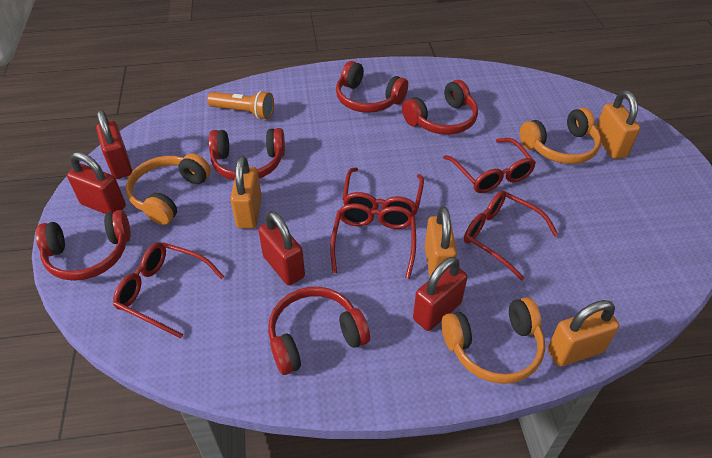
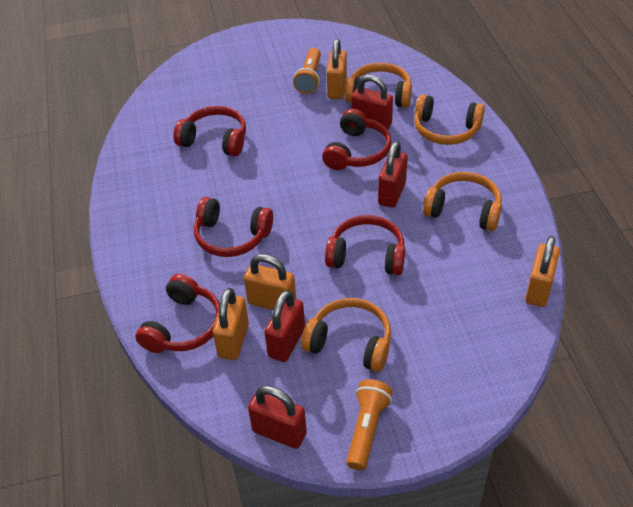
orange flashlight: 1 -> 2
orange headphones: 3 -> 4
red glasses: 5 -> 0

